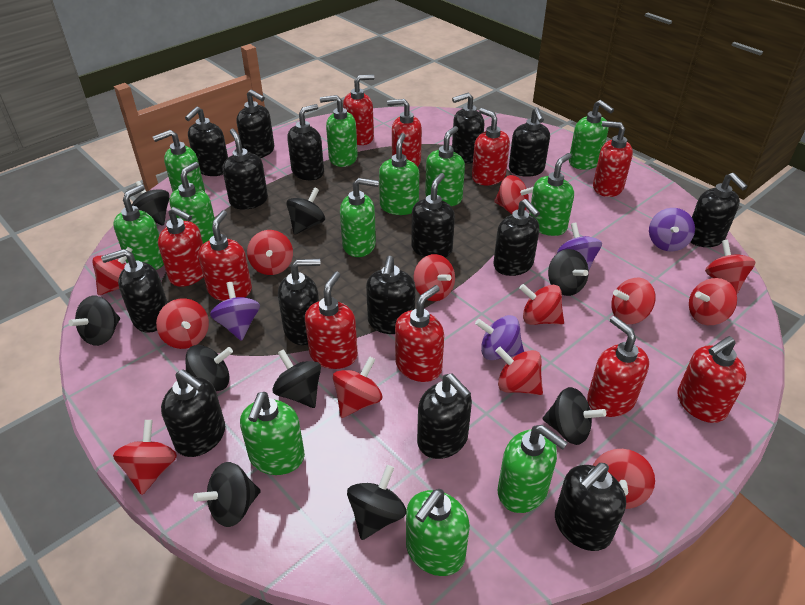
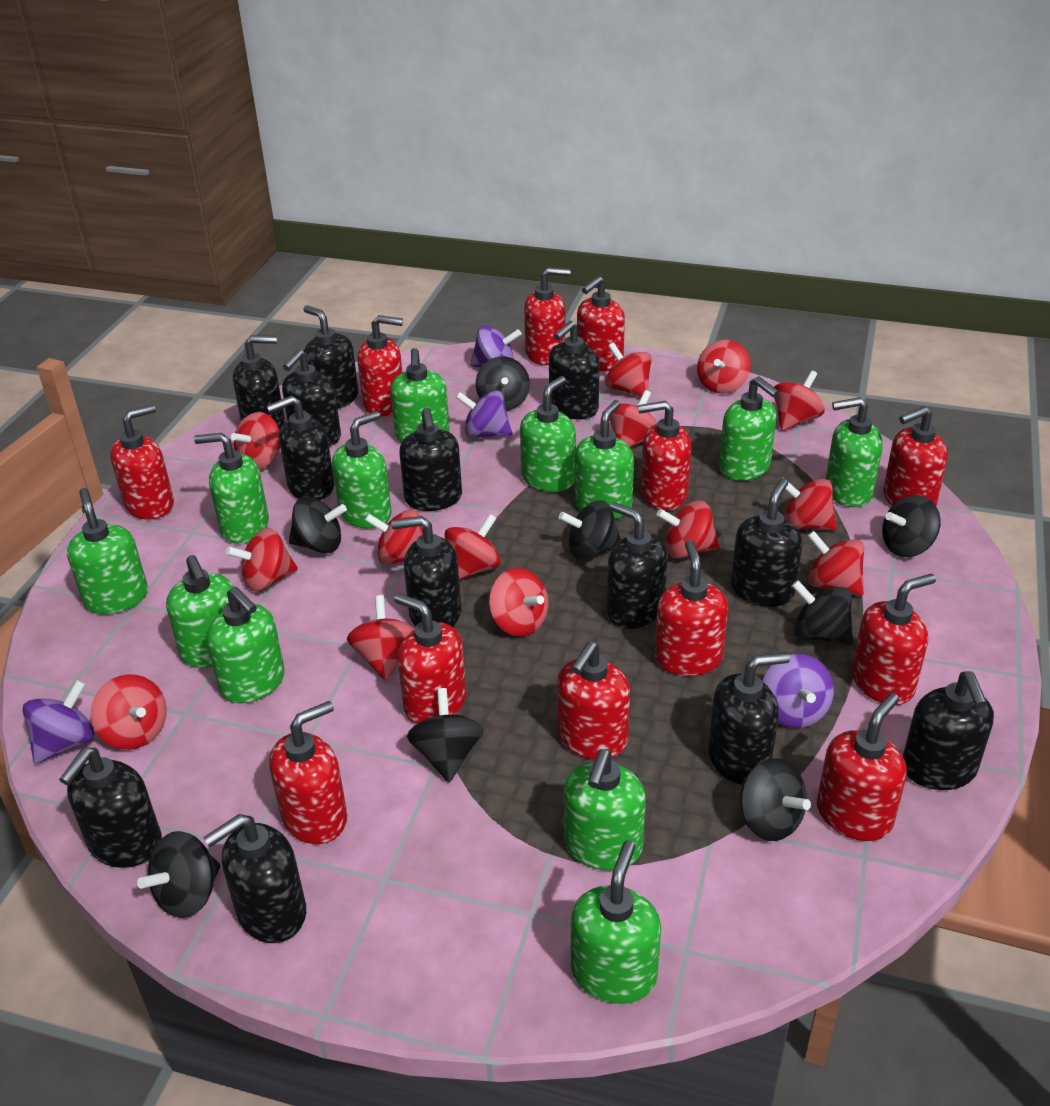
black soap dispenser: 15 -> 13
black spinning top: 9 -> 8
red soap dispenser: 10 -> 12
red spinning top: 13 -> 14

